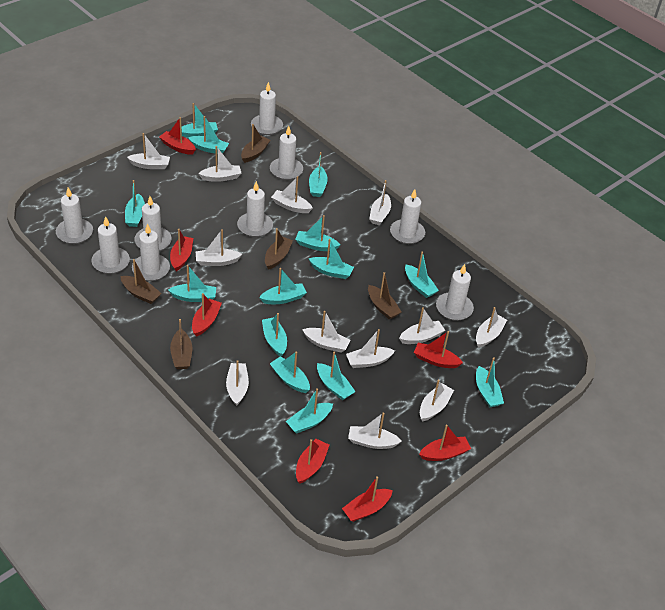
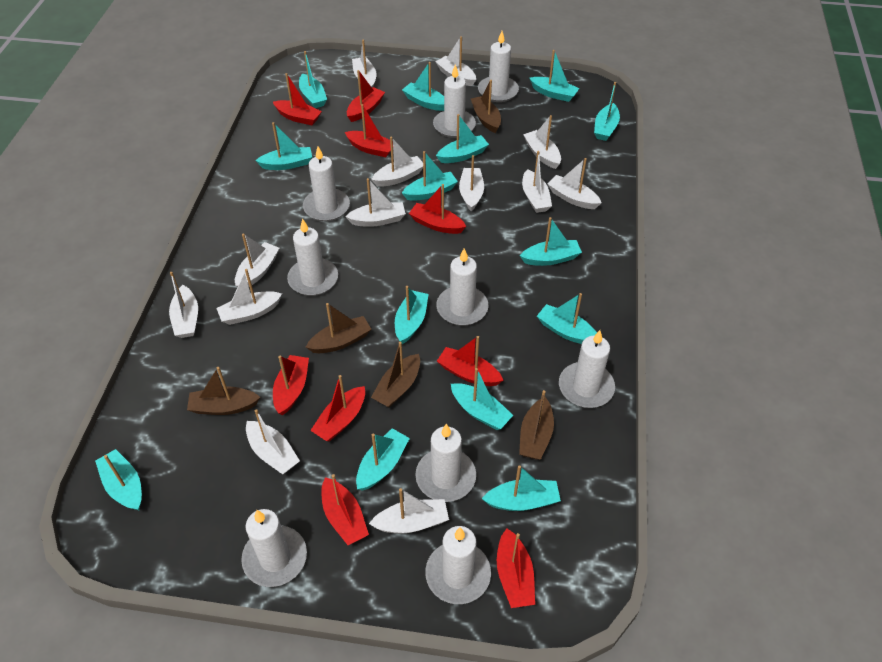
red boat: 7 -> 9
white boat: 12 -> 13

